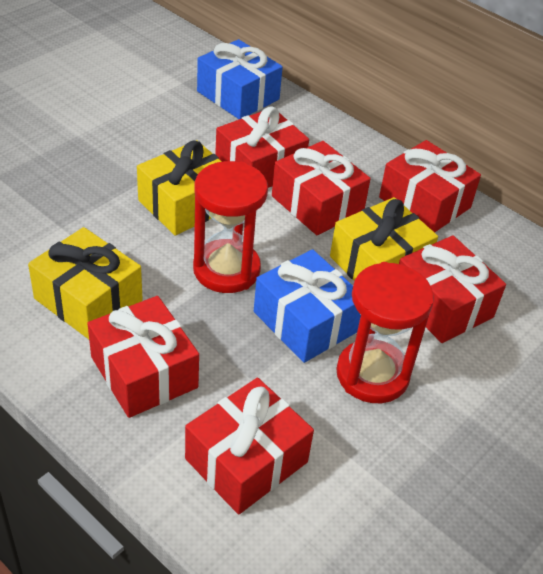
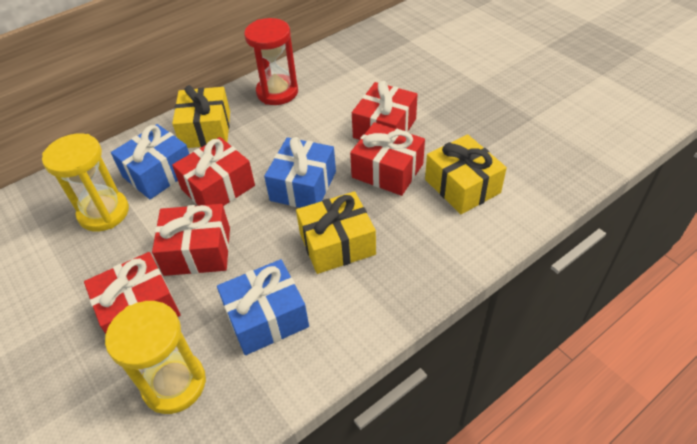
blue gift: 2 -> 3
red gift: 6 -> 5
red hourglass: 2 -> 1
yellow hourglass: 0 -> 2

